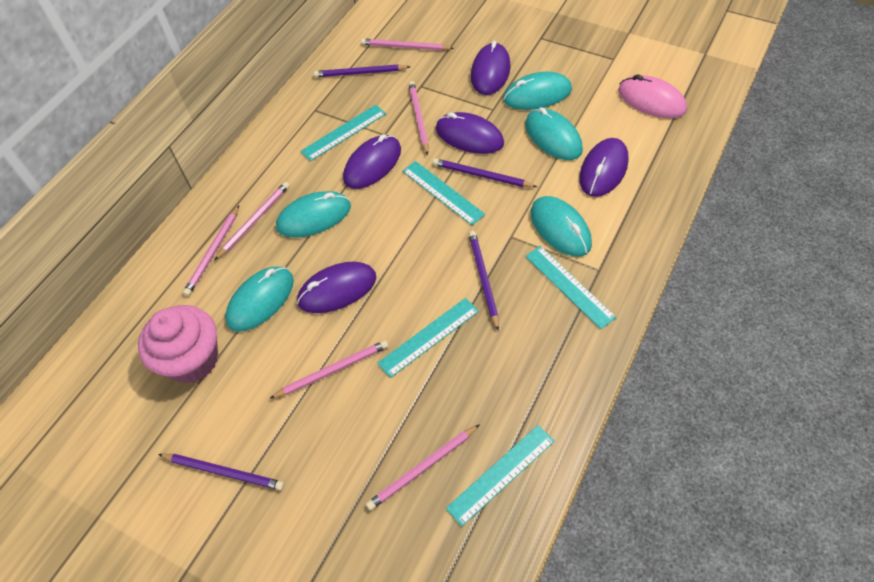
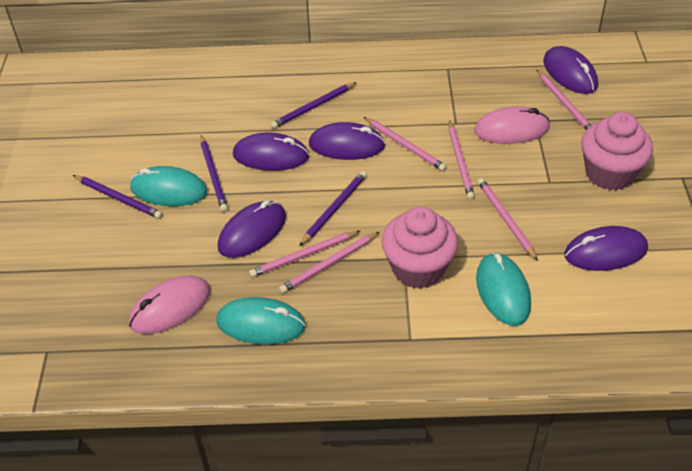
pink cupcake: 1 -> 2
pink mouse: 1 -> 2
turquoise mouse: 5 -> 3
turquoise ruler: 5 -> 0

